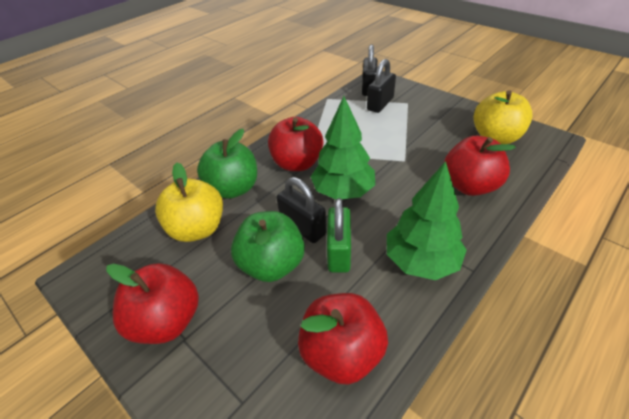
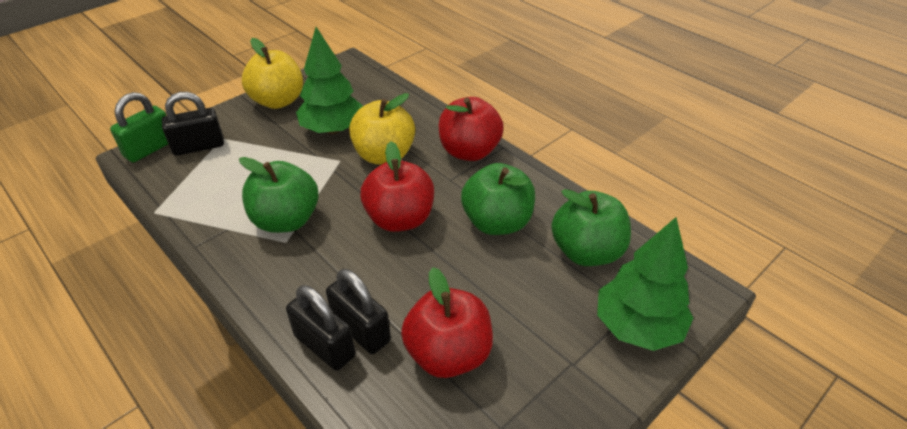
green apple: 2 -> 3
red apple: 4 -> 3

